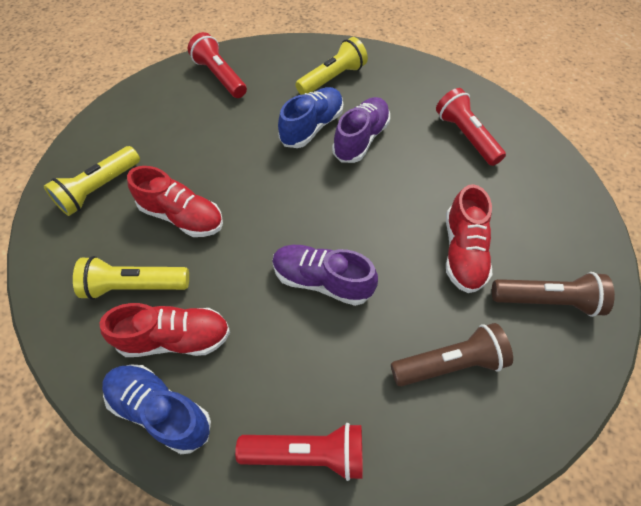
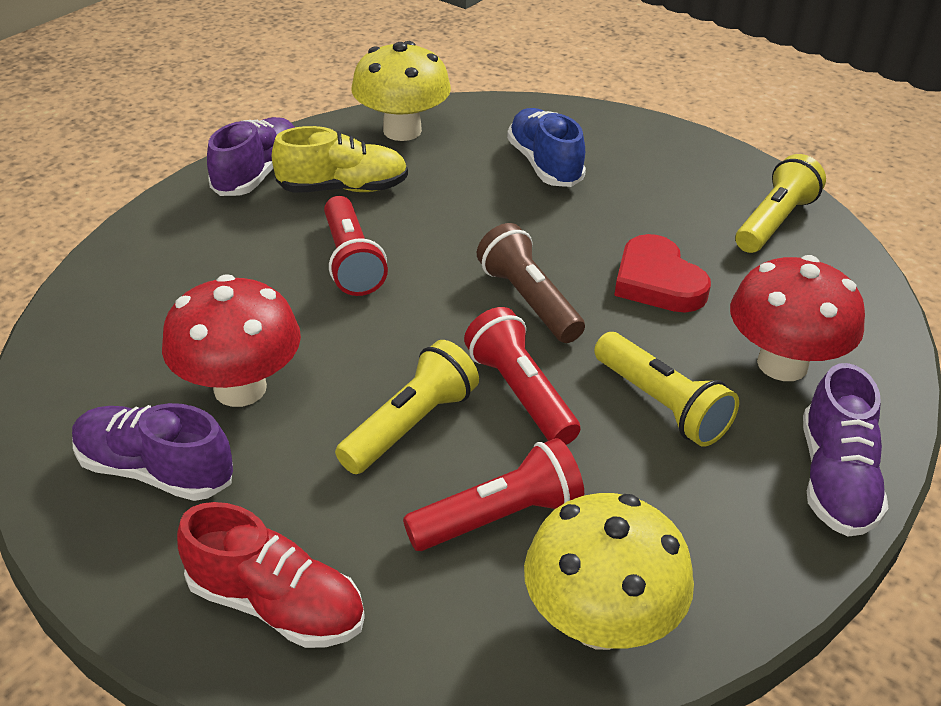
blue shoe: 2 -> 1
brown flashlight: 2 -> 1
purple shoe: 2 -> 3
red heart: 0 -> 1
red mushroom: 0 -> 2
red shoe: 3 -> 1
yellow mushroom: 0 -> 2
yellow shoe: 0 -> 1

